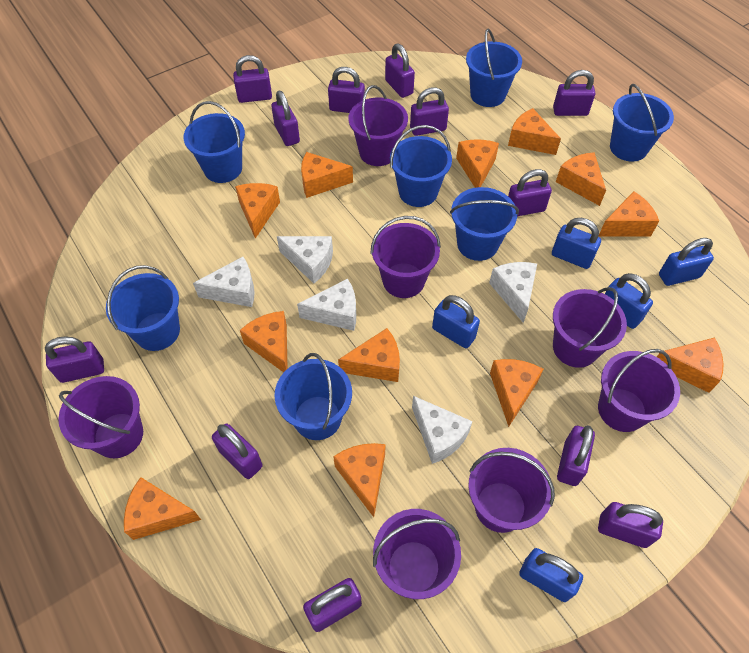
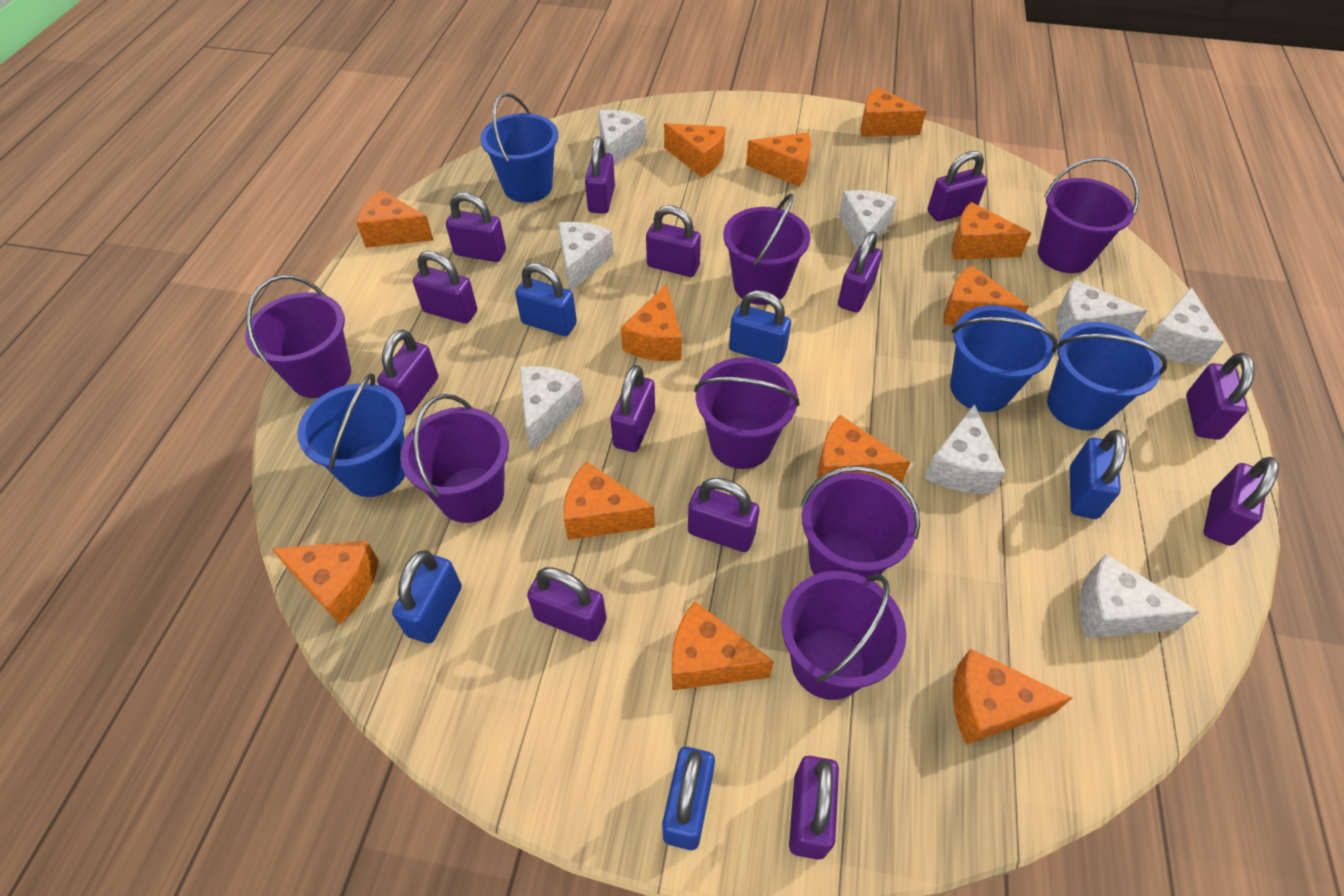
blue bucket: 7 -> 4
purple padlock: 12 -> 13
white cheese: 5 -> 8

